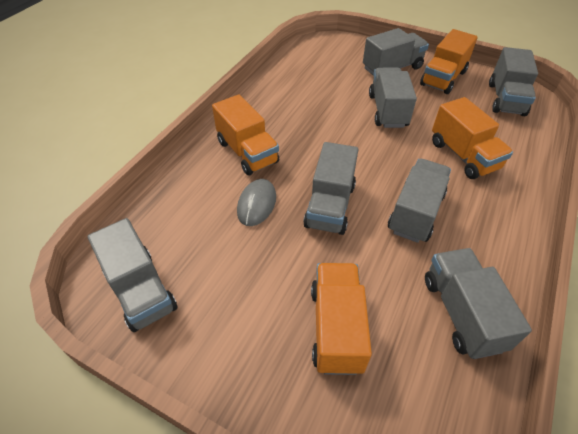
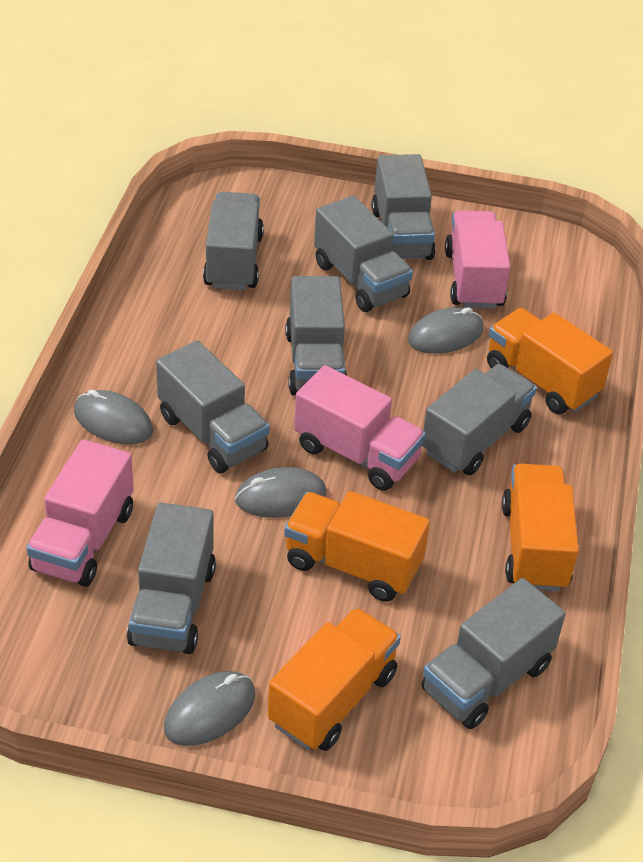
grey mouse: 1 -> 4
grey truck: 7 -> 8
pink truck: 0 -> 3

